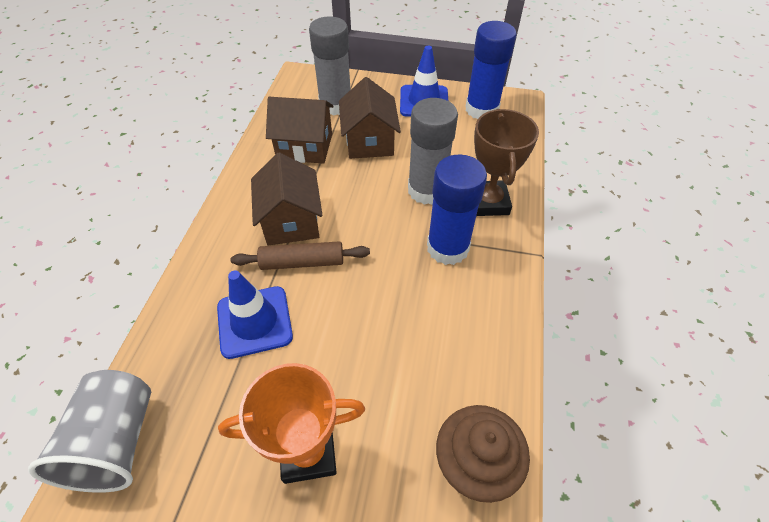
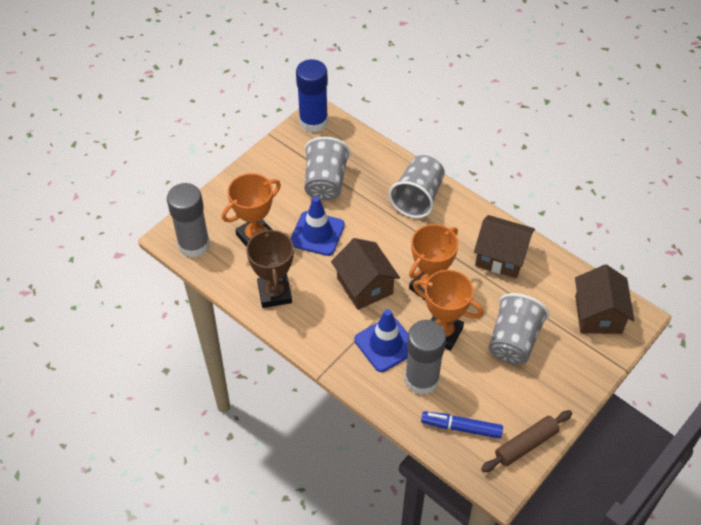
blue glue stick: 2 -> 1
blue marker: 0 -> 1
brown cupcake: 1 -> 0
grey cup: 1 -> 3
orange trophy: 1 -> 3

